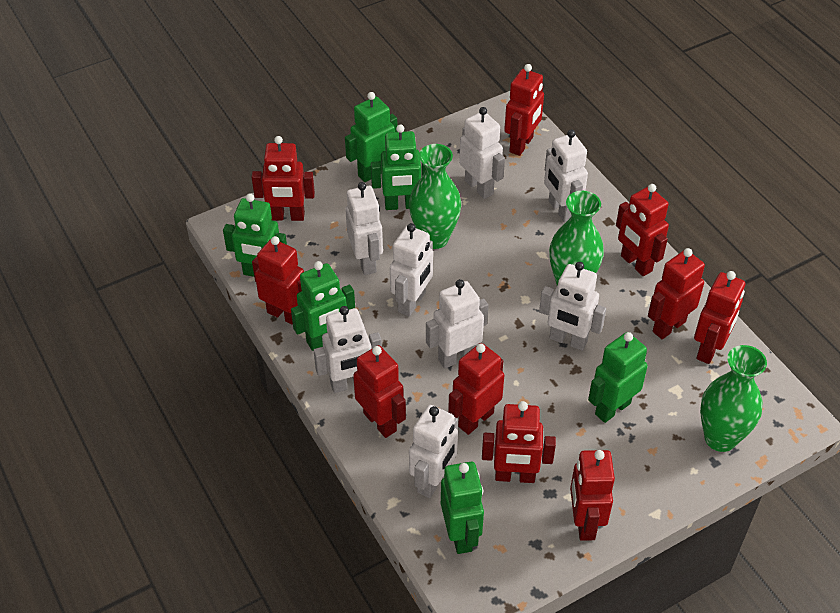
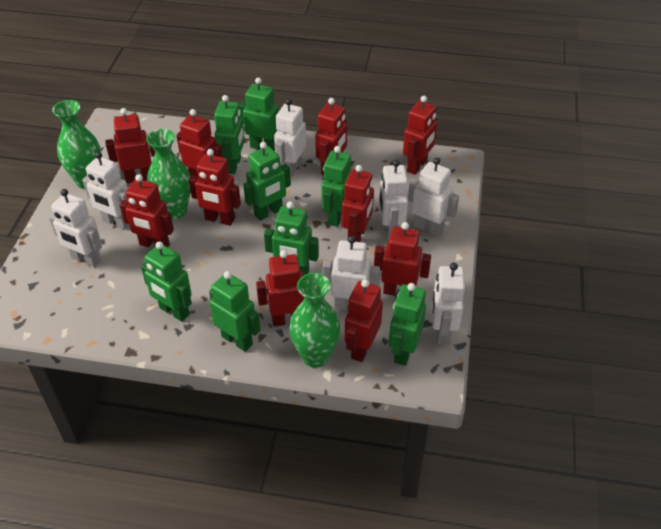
green robot: 6 -> 8
white robot: 8 -> 7

